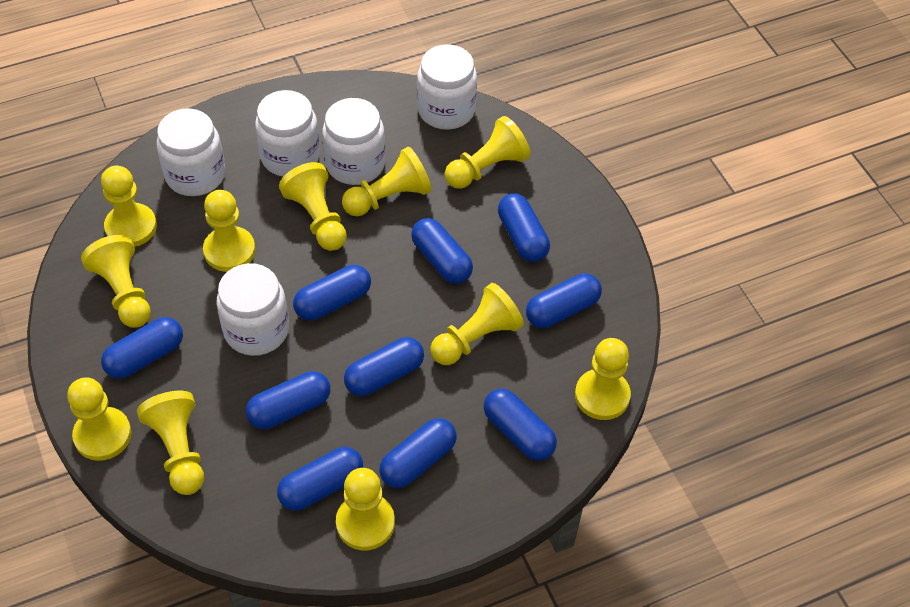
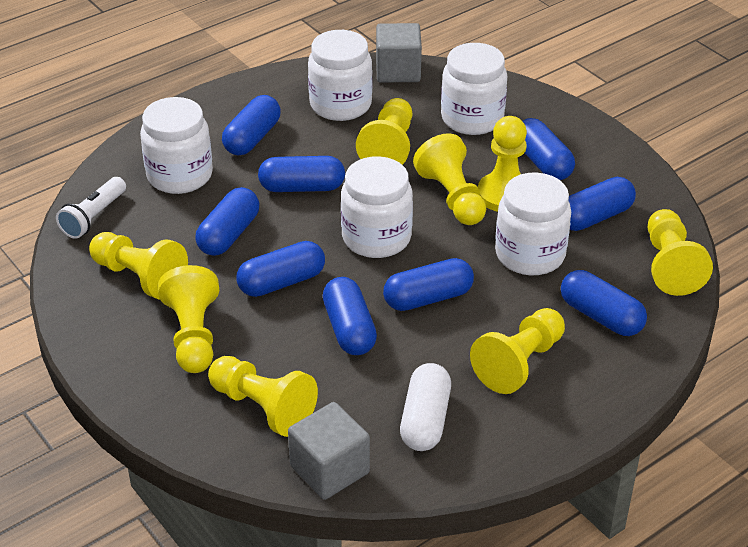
blue capsule: 10 -> 9
grey cube: 0 -> 2
white capsule: 0 -> 1
white flashlight: 0 -> 1
yellow pawn: 11 -> 8

